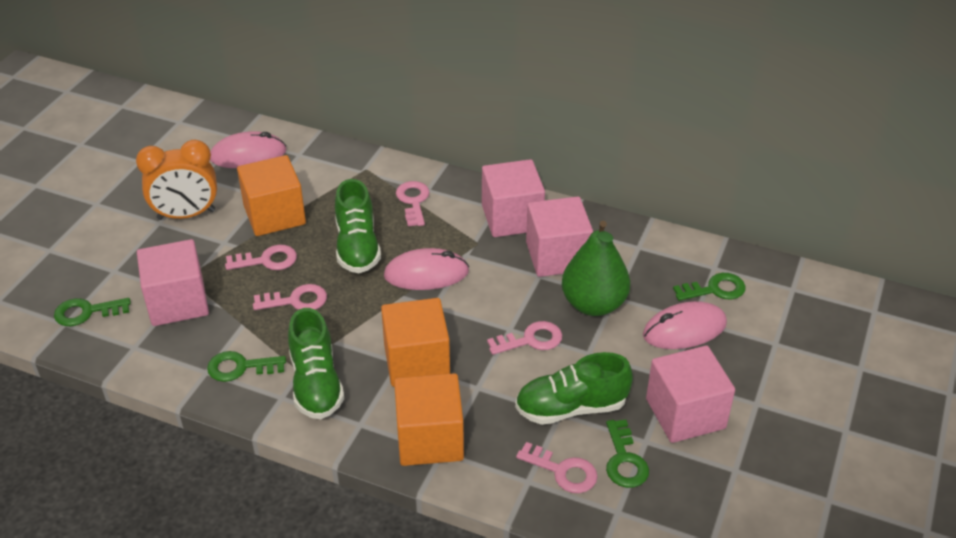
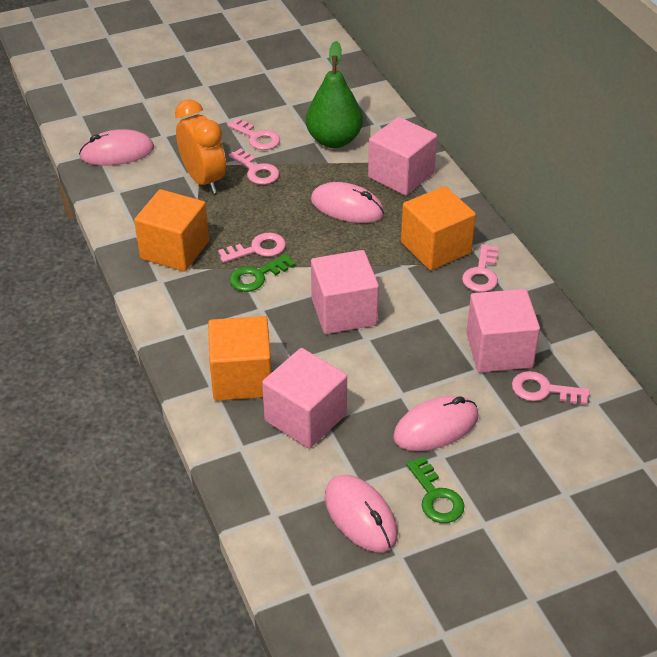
green key: 4 -> 2
green shoe: 3 -> 0
pink mouse: 3 -> 4

